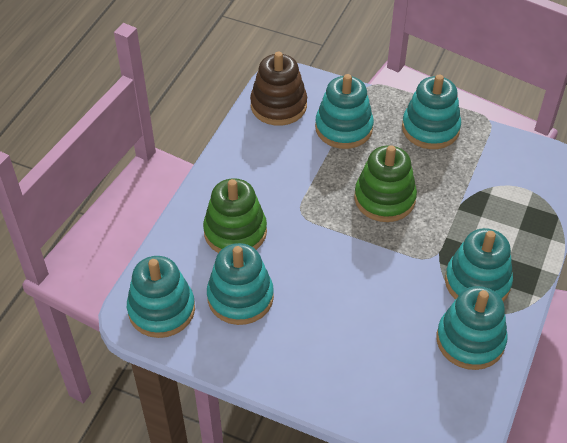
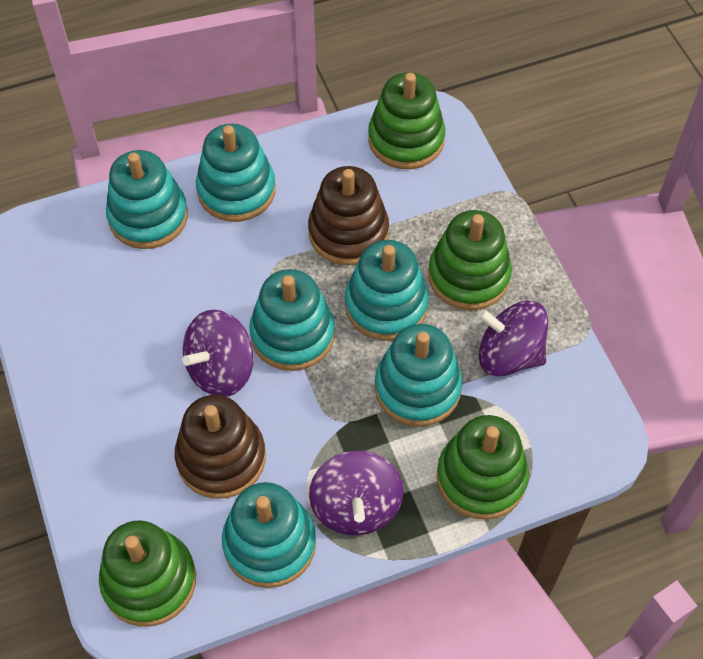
brown stacking toy: 1 -> 2
green stacking toy: 2 -> 4
purple spinning top: 0 -> 3

